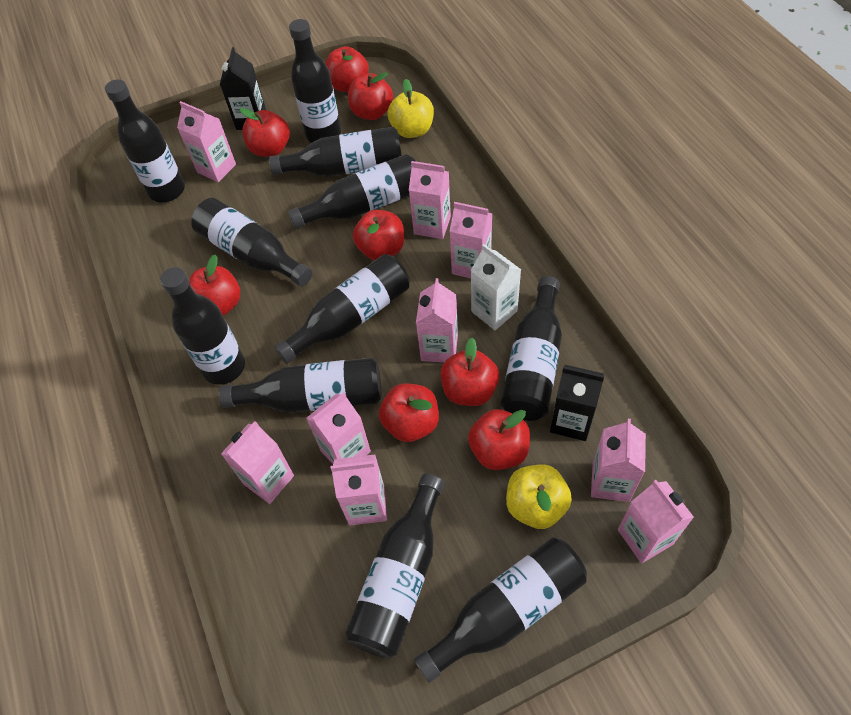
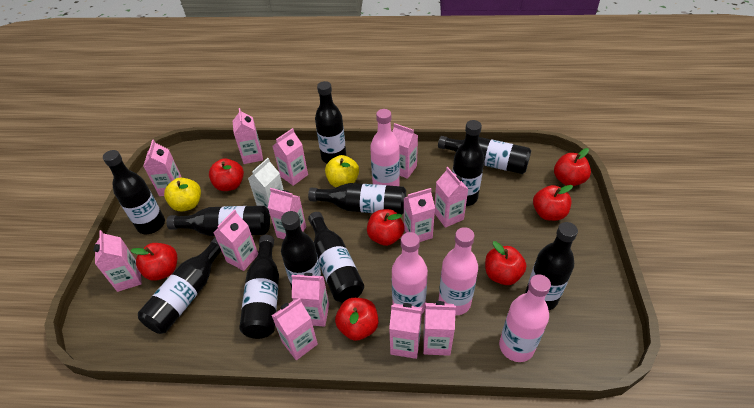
black carton: 2 -> 0
pink bottle: 0 -> 4
pink carton: 9 -> 13
red apple: 8 -> 7

